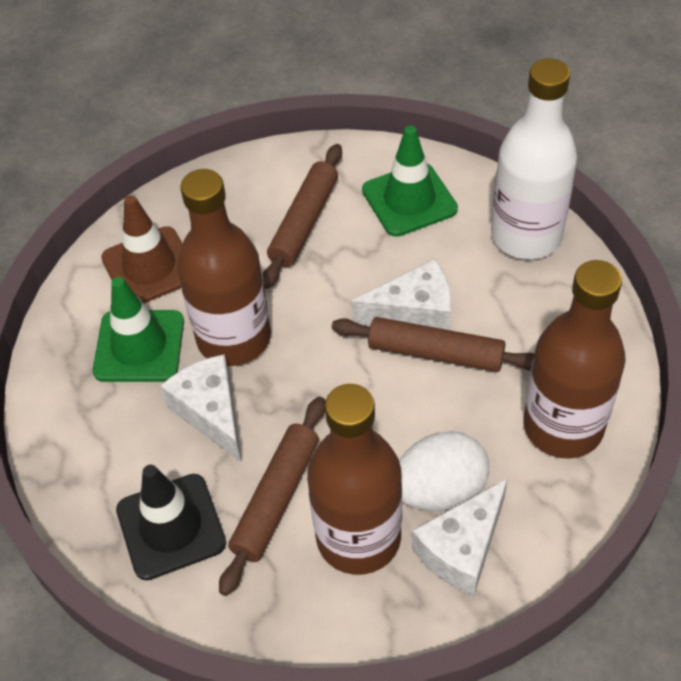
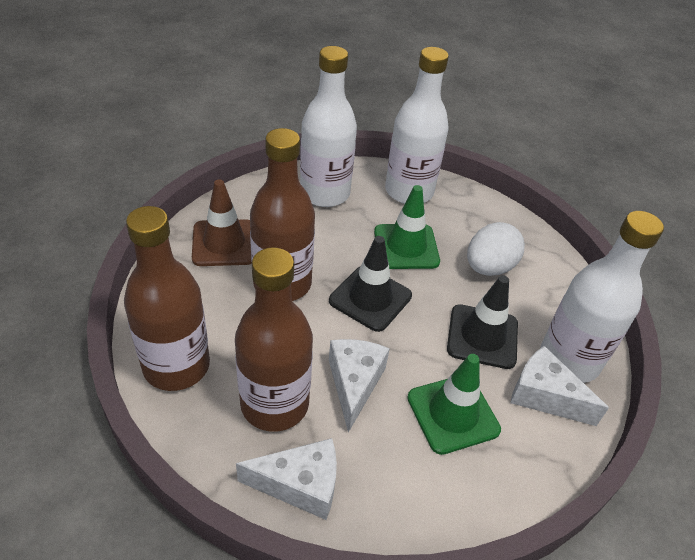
black traffic cone: 1 -> 2
brown rolling pin: 3 -> 0
white bottle: 1 -> 3

